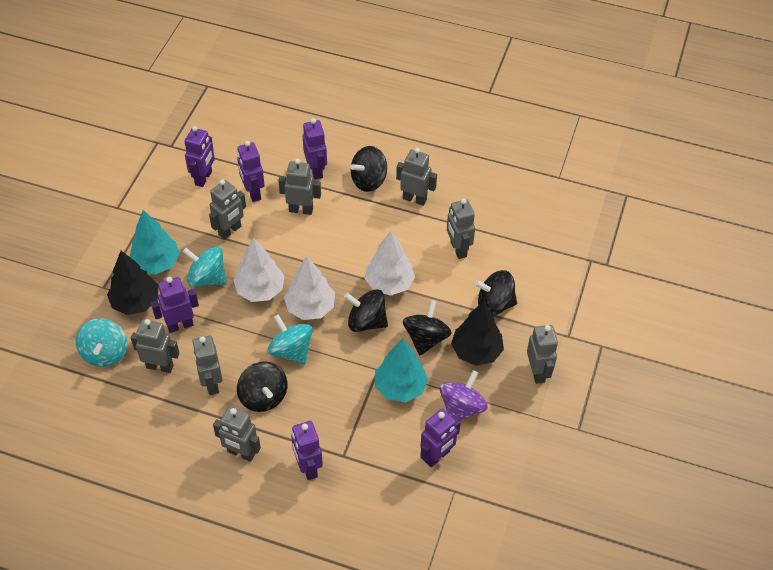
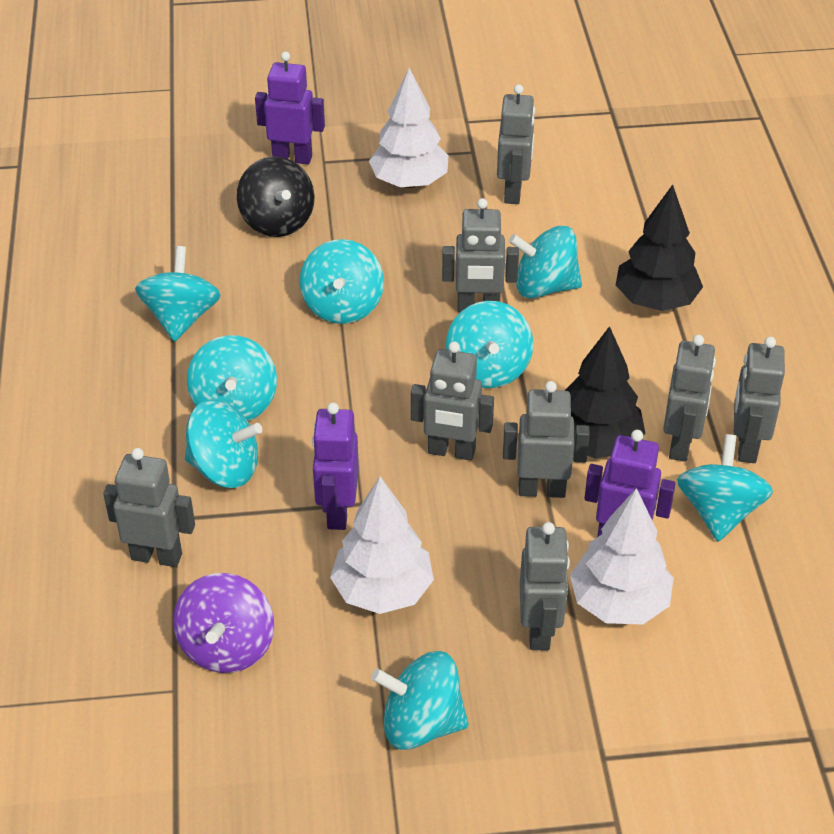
black spinning top: 5 -> 1
purple robot: 6 -> 3
turquoise spinning top: 3 -> 8
turquoise tree: 2 -> 0

